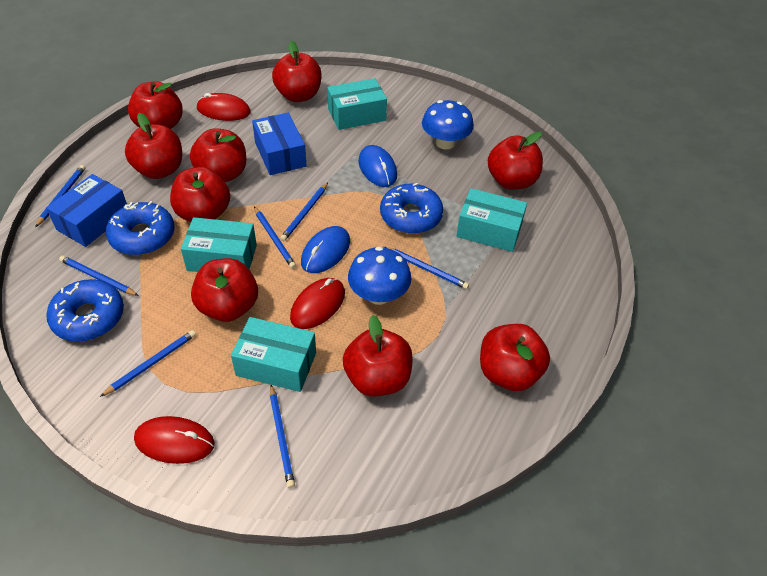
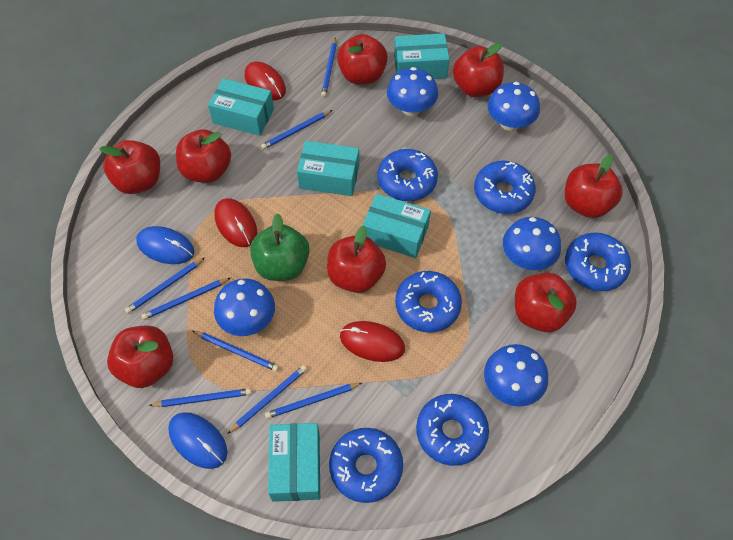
blue box: 2 -> 0
blue donut: 3 -> 6
blue mushroom: 2 -> 5
blue pencil: 7 -> 8
green apple: 0 -> 1
red apple: 9 -> 8
turquoise box: 4 -> 5

